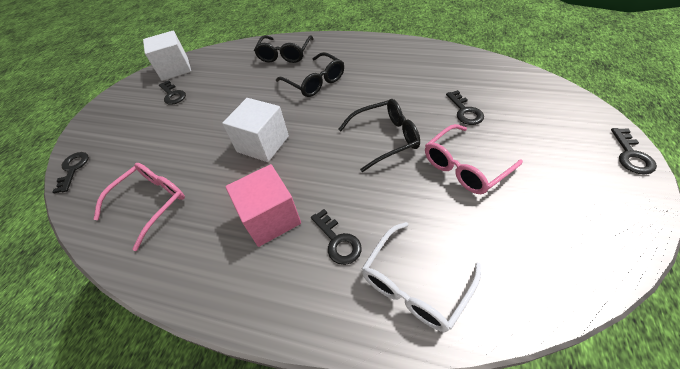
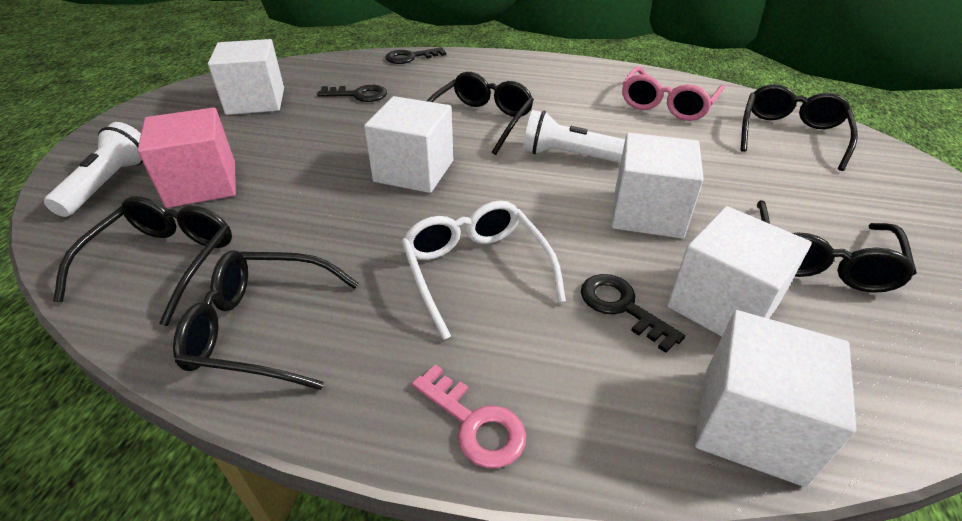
black glasses: 3 -> 5
black key: 5 -> 3
pink glasses: 2 -> 1
pink key: 0 -> 1
white cube: 2 -> 5
white flashlight: 0 -> 2

